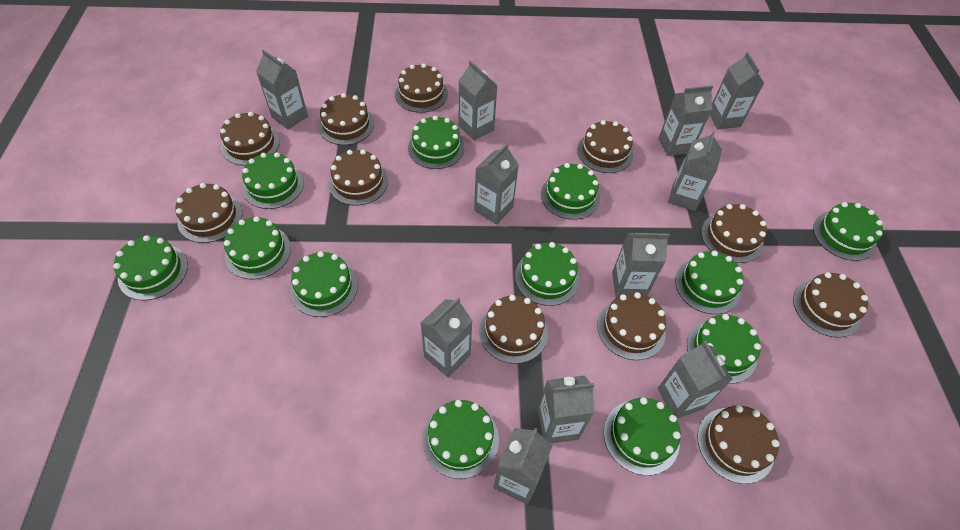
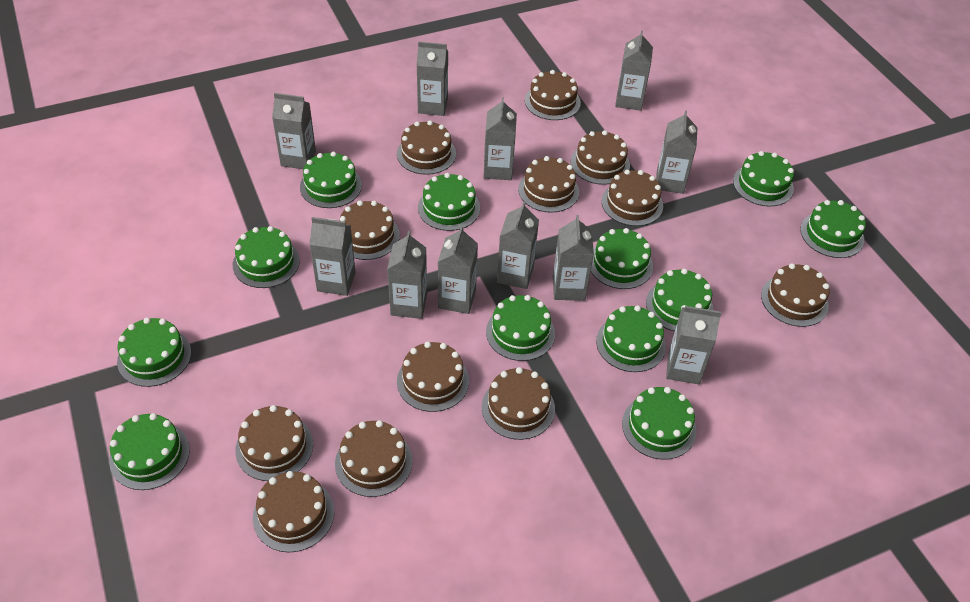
brown cake: 11 -> 12

